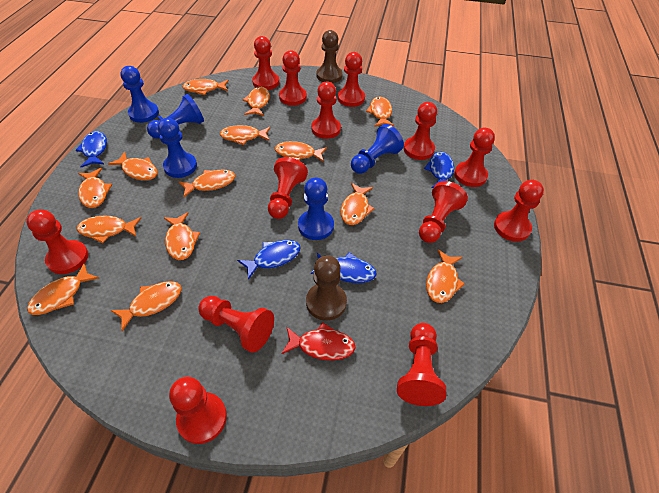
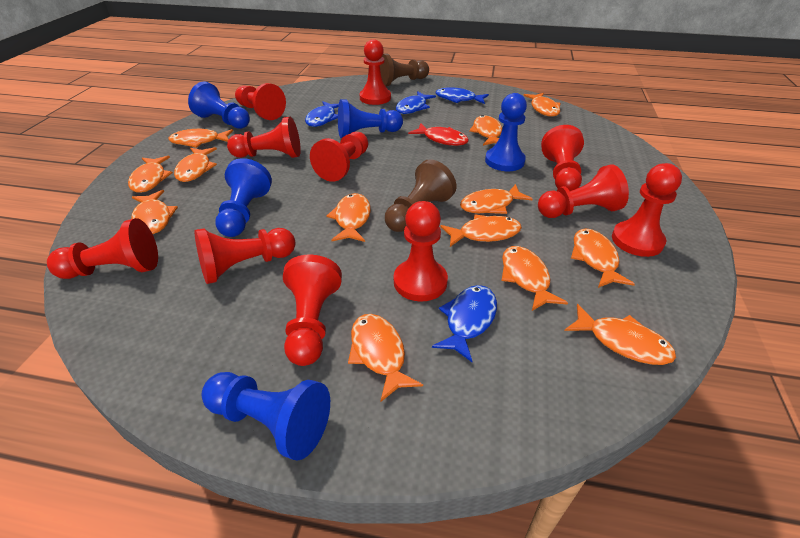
orange fish: 14 -> 13
red pawn: 13 -> 11

